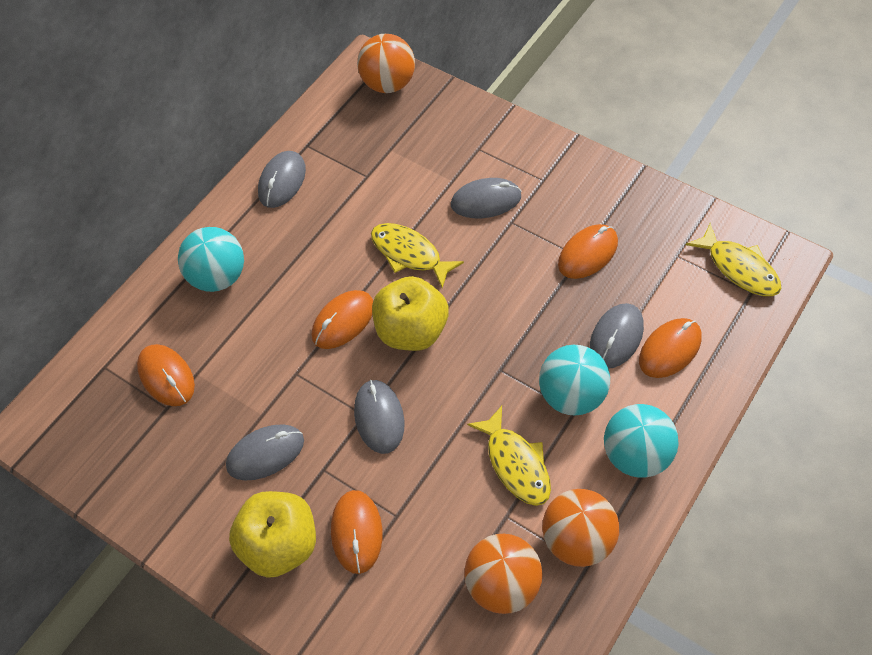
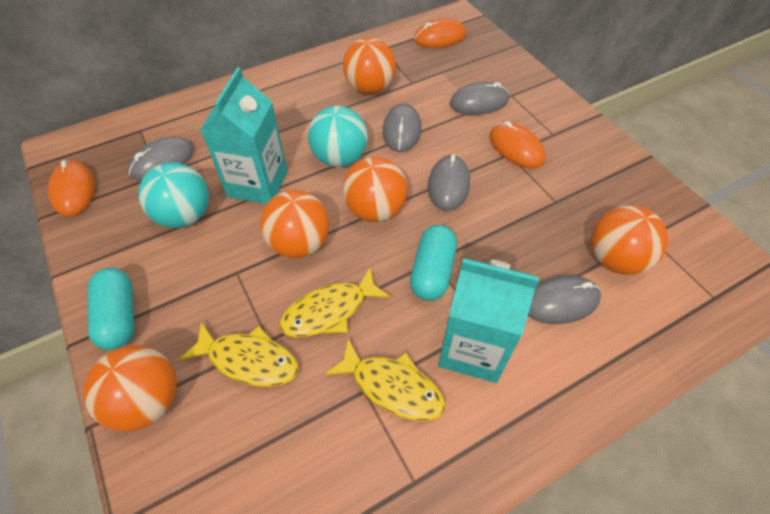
orange ball: 3 -> 5
orange mouse: 5 -> 3
turquoise ball: 3 -> 2
turquoise capsule: 0 -> 2
turquoise carton: 0 -> 2
yellow apple: 2 -> 0

